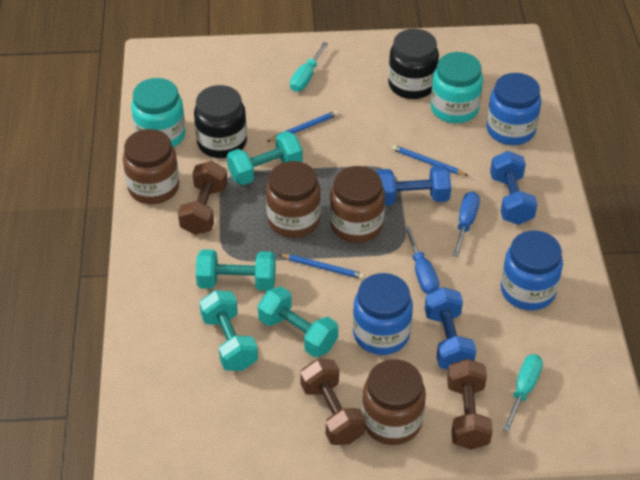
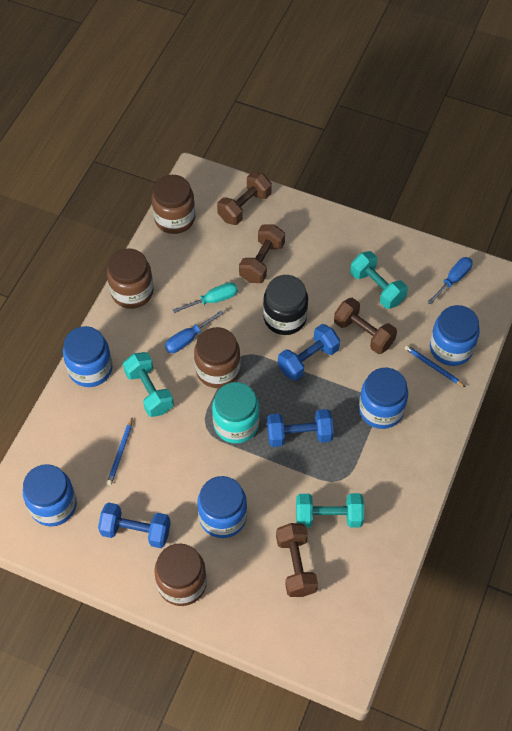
black jar: 2 -> 1
blue jar: 3 -> 5
blue pencil: 3 -> 2
brown dumbbell: 3 -> 4
turquoise dumbbell: 4 -> 3
turquoise jar: 2 -> 1
turquoise screwdriver: 2 -> 1

